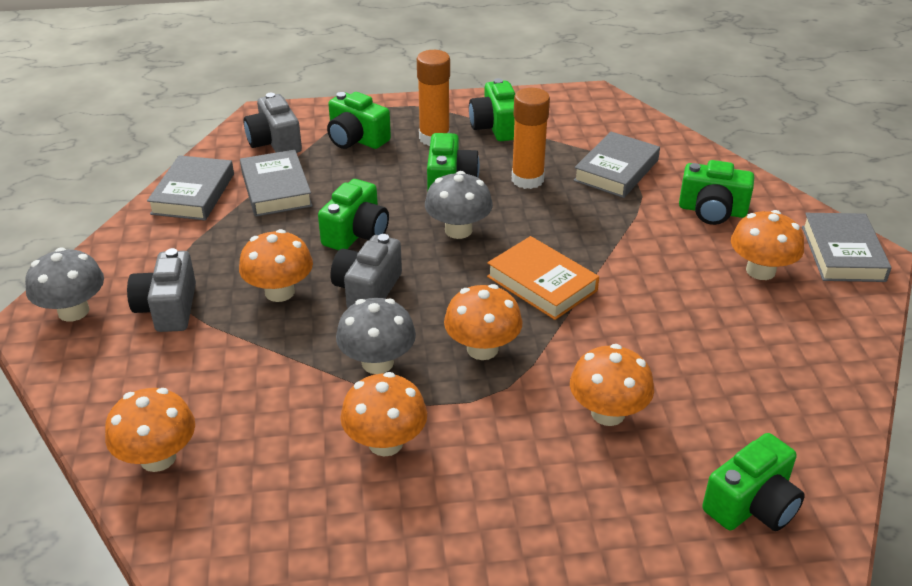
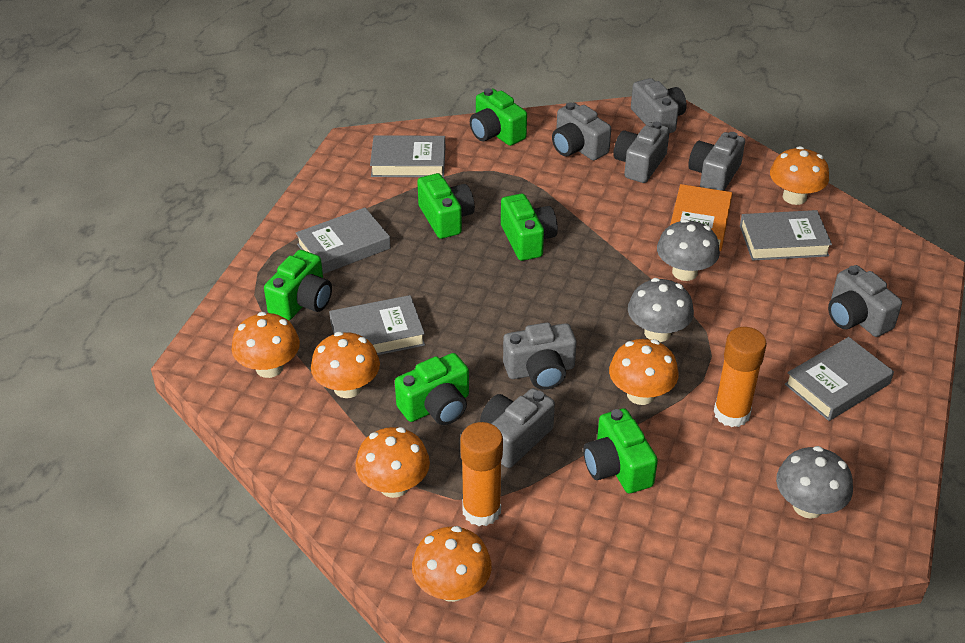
grey book: 4 -> 5
grey camera: 3 -> 7

